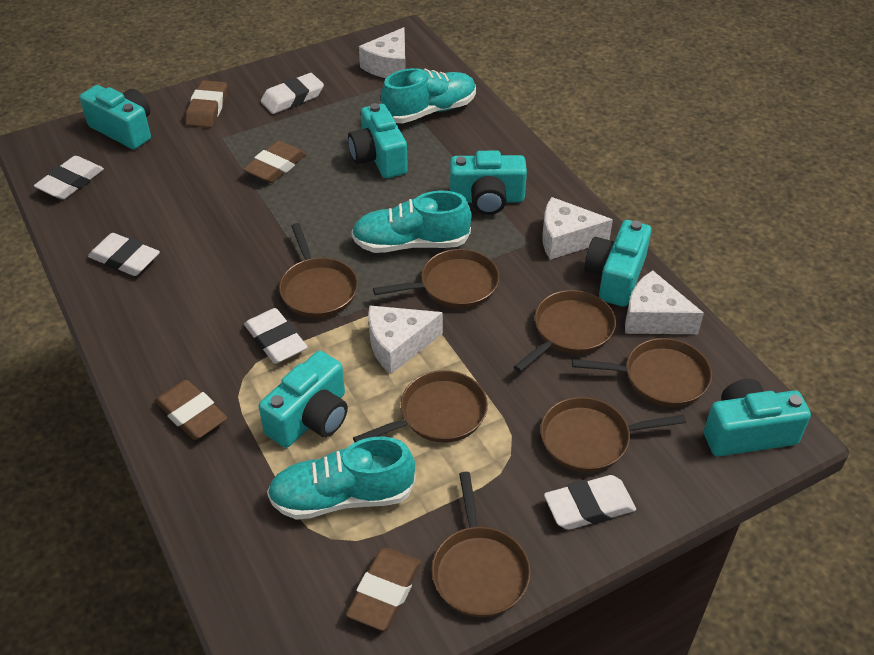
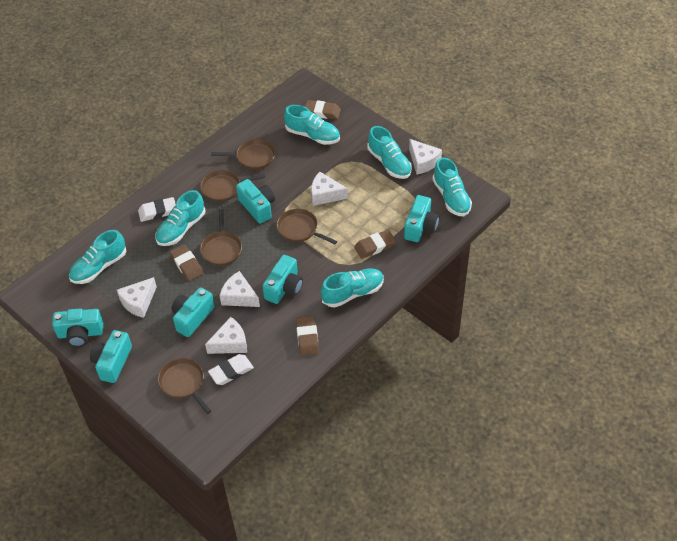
brown pan: 7 -> 5
turquoise shoe: 3 -> 6
white cheese: 4 -> 5
white eraser: 5 -> 2

